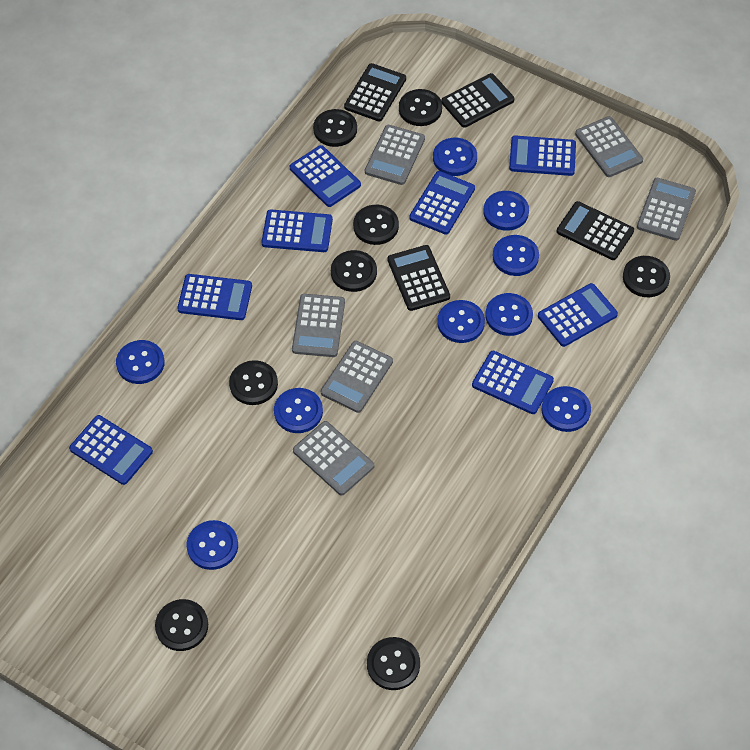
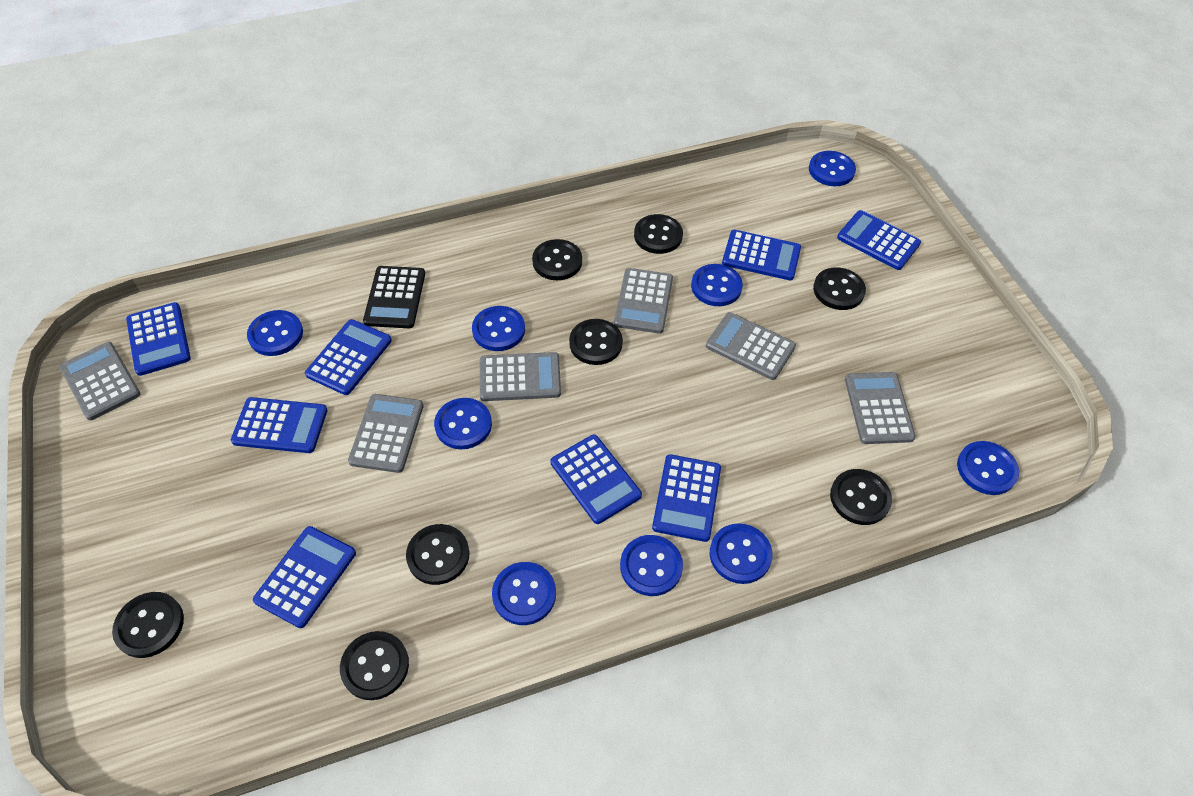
black calculator: 4 -> 1

